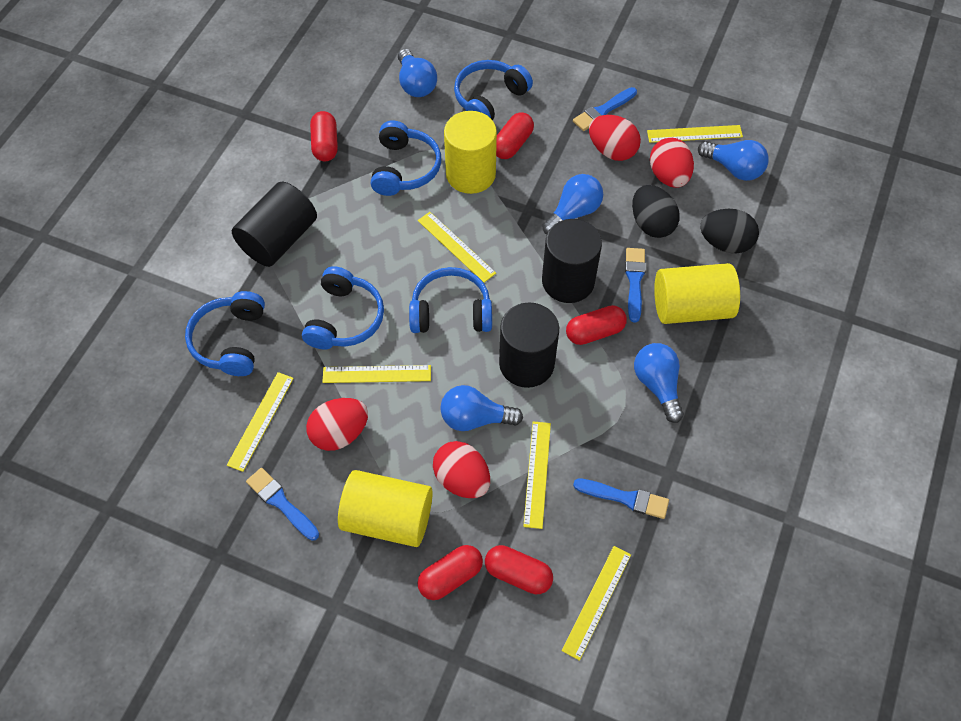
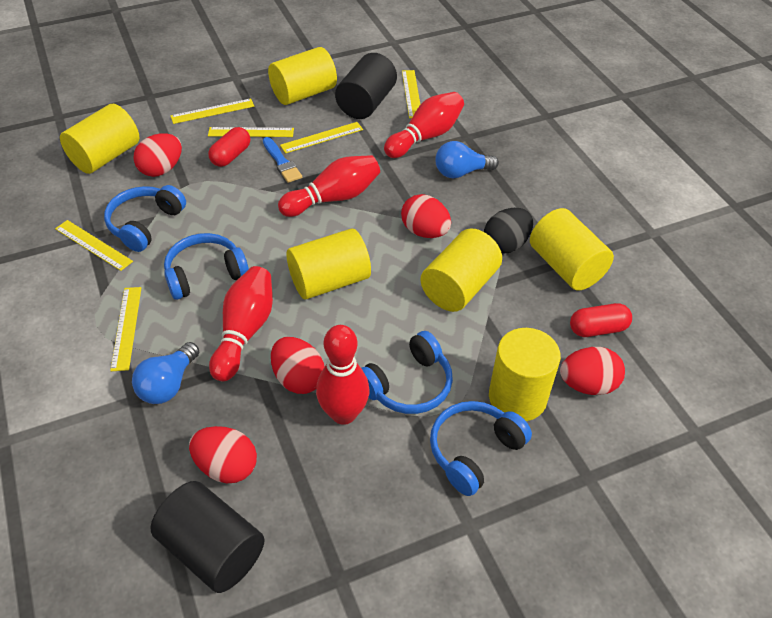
black cylinder: 3 -> 2
black egg: 2 -> 1
blue brush: 4 -> 1
blue headphones: 5 -> 4
blue light bulb: 5 -> 2
red bowling pin: 0 -> 4
red capsule: 5 -> 2
red egg: 4 -> 5
yellow cylinder: 3 -> 6

